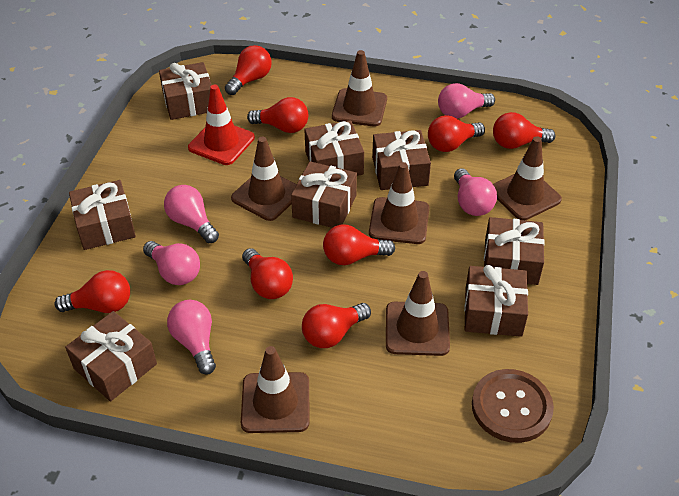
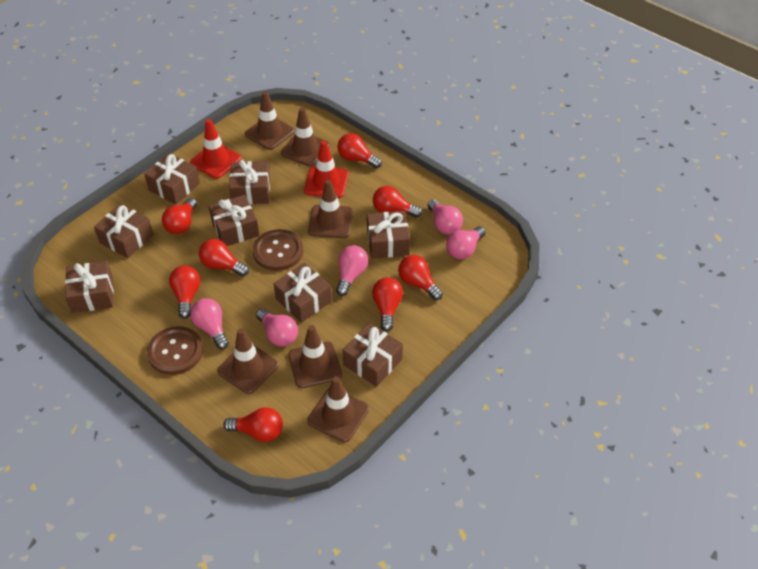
brown button: 1 -> 2
red traffic cone: 1 -> 2

